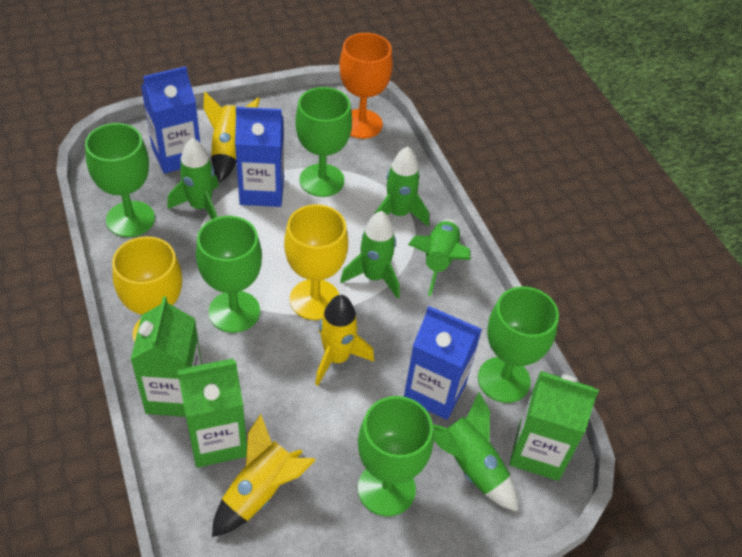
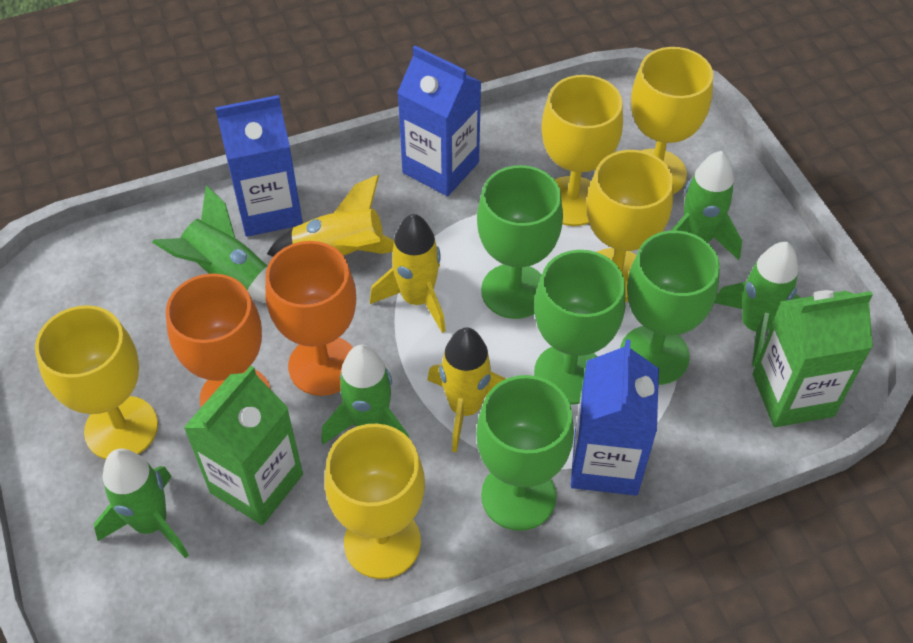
green carton: 3 -> 2
green goblet: 5 -> 4
orange goblet: 1 -> 2
yellow goblet: 2 -> 5

